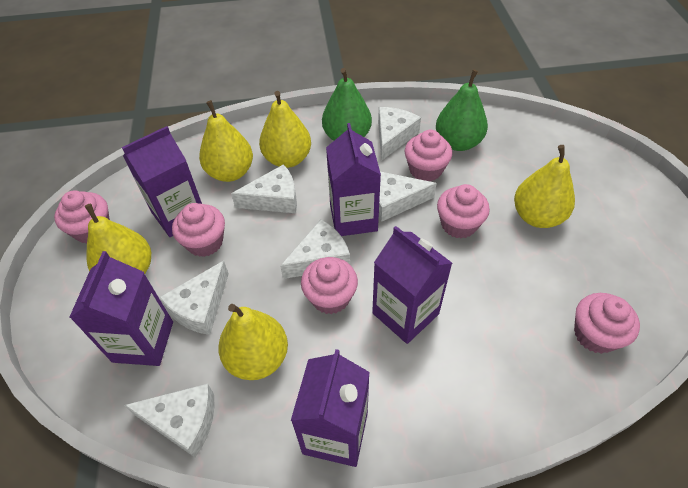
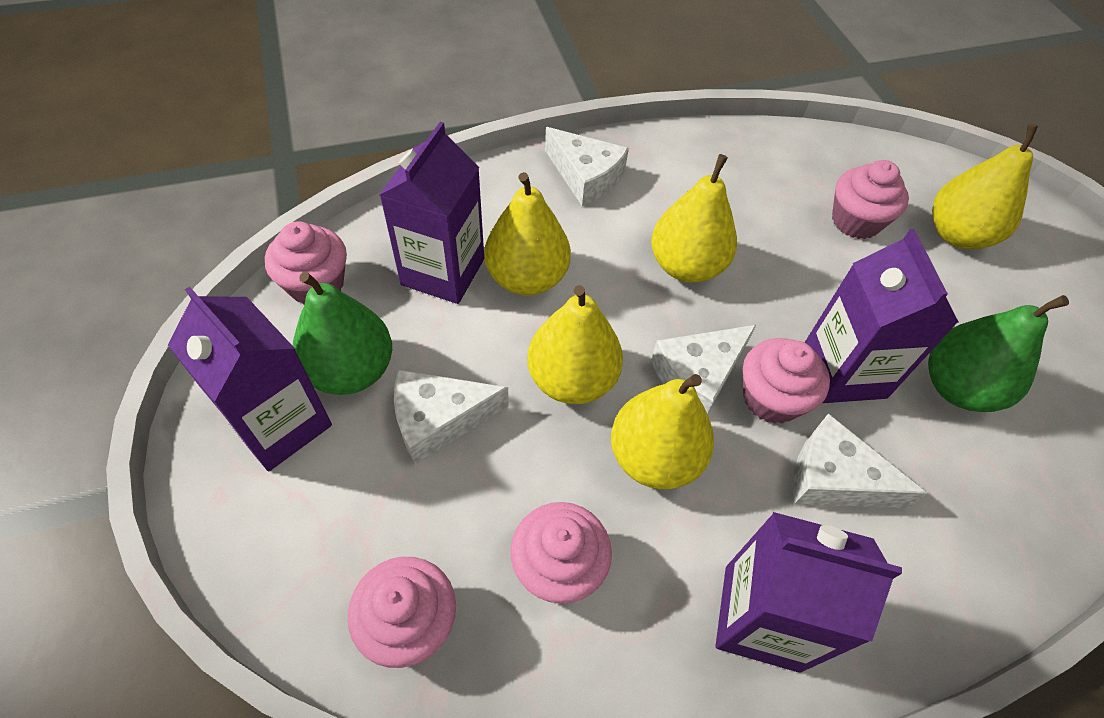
pink cupcake: 6 -> 5
purple carton: 5 -> 4
white cheese: 6 -> 4

